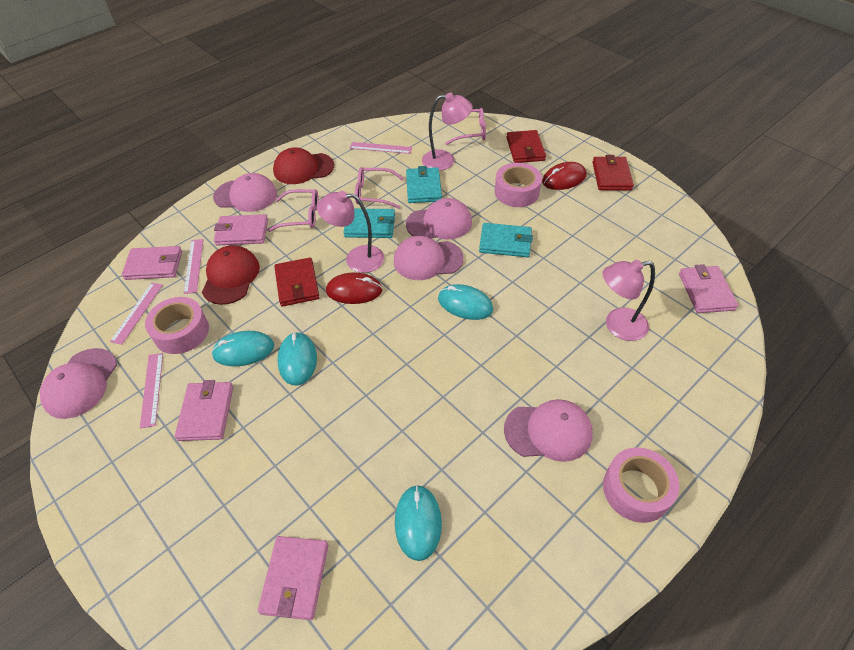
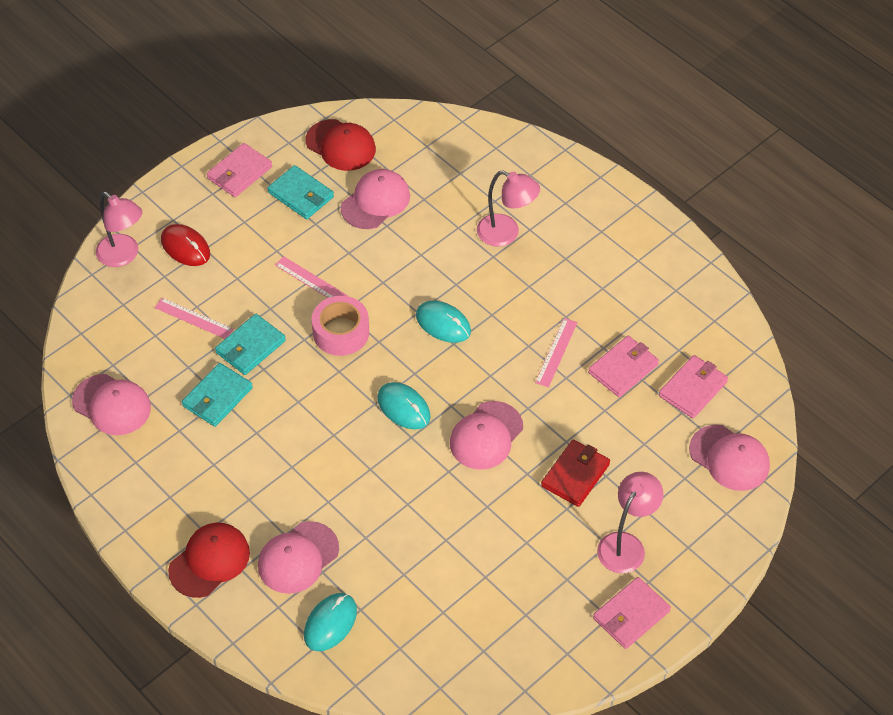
pink glasses: 3 -> 0
pink ruler: 4 -> 3
pink tape: 3 -> 1
pink wallet: 5 -> 4
red mouse: 2 -> 1
red wallet: 3 -> 1
turquoise mouse: 4 -> 3

